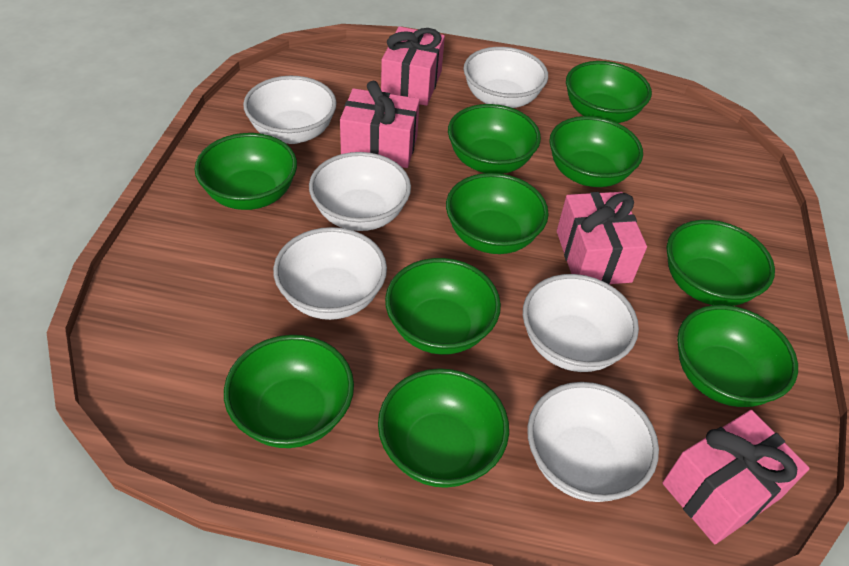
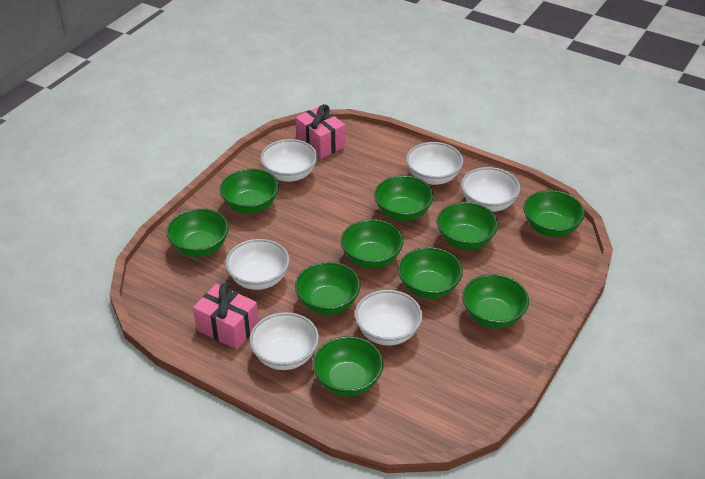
pink gift: 4 -> 2

